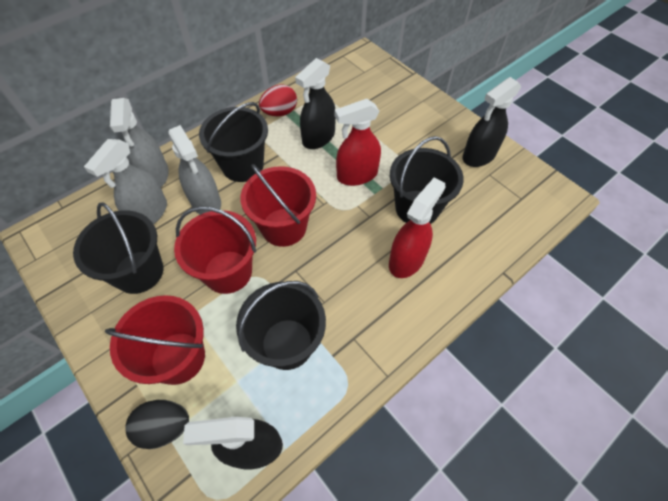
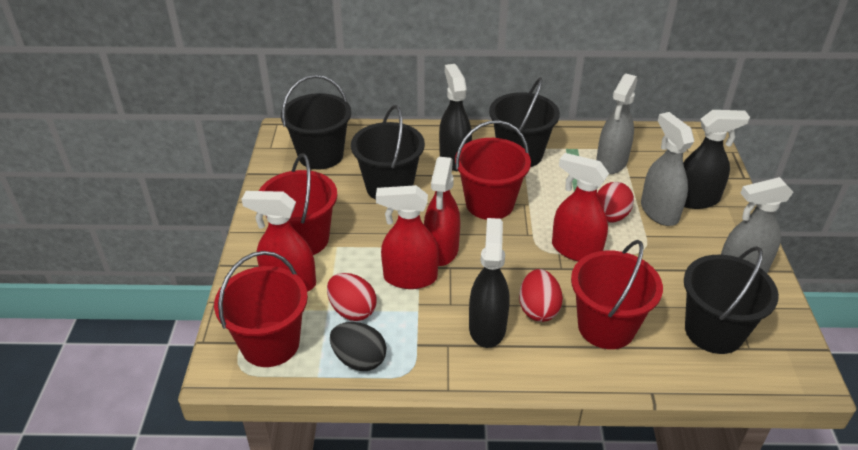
red bucket: 3 -> 4
red egg: 1 -> 3
red spray bottle: 2 -> 4

